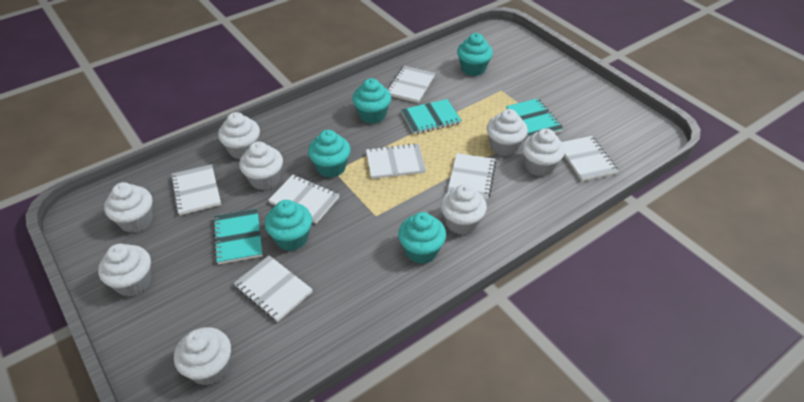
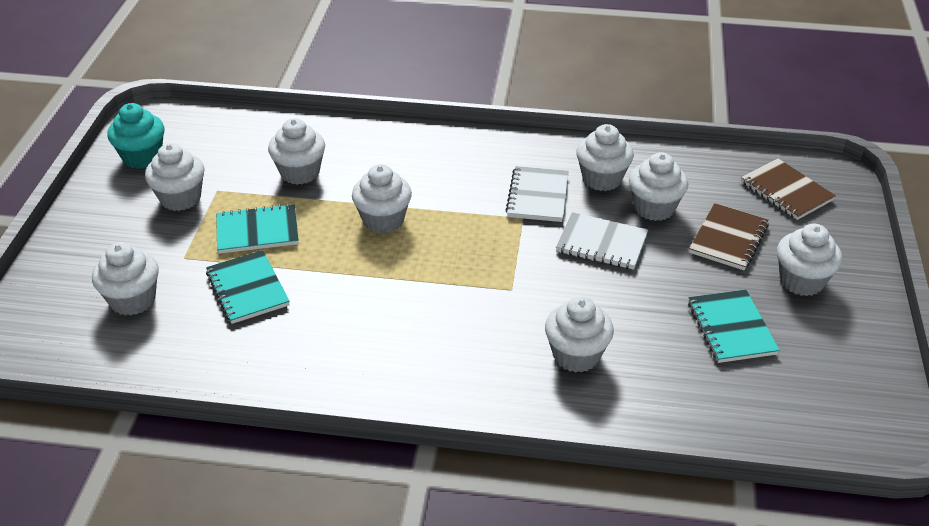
brown notebook: 0 -> 2
turquoise cupcake: 5 -> 1
white notebook: 7 -> 2

